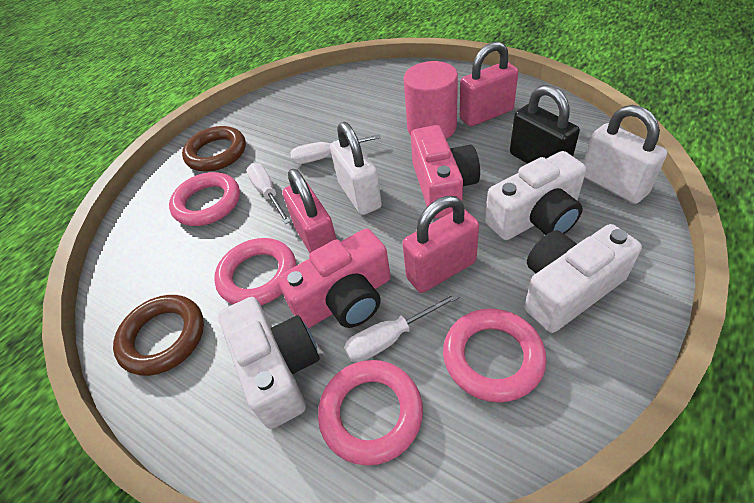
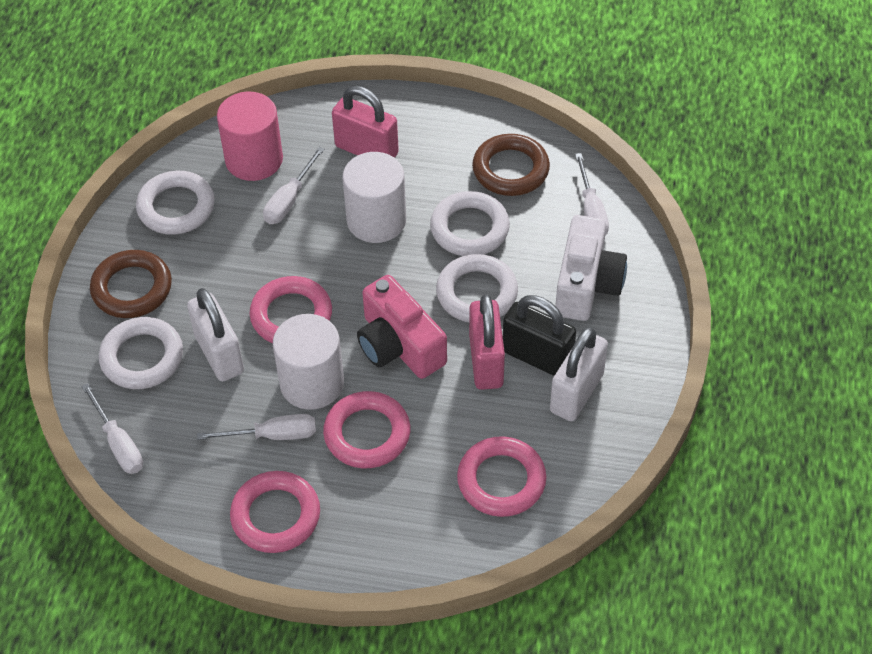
pink camera: 2 -> 1
pink padlock: 3 -> 2
white camera: 3 -> 1
white cylinder: 0 -> 2
white ring: 0 -> 4
white screwdriver: 3 -> 4

